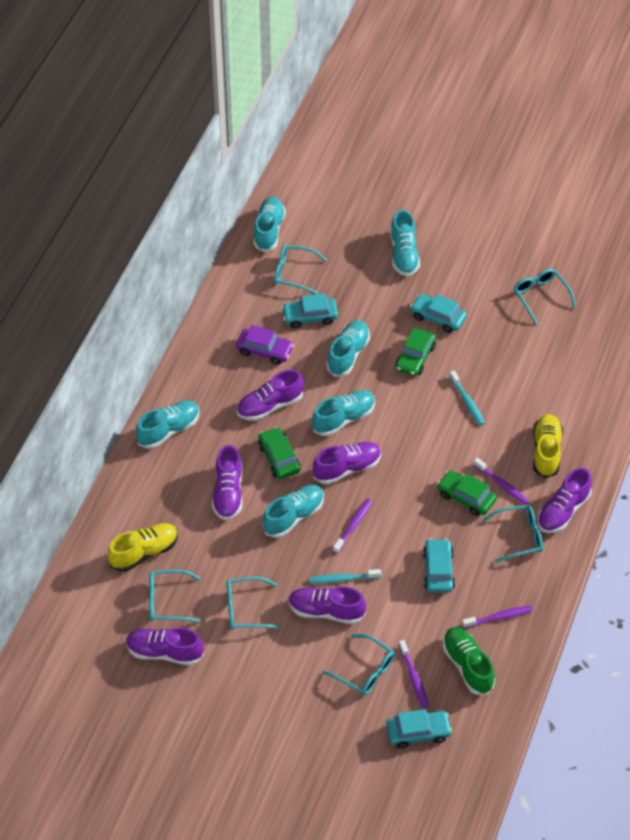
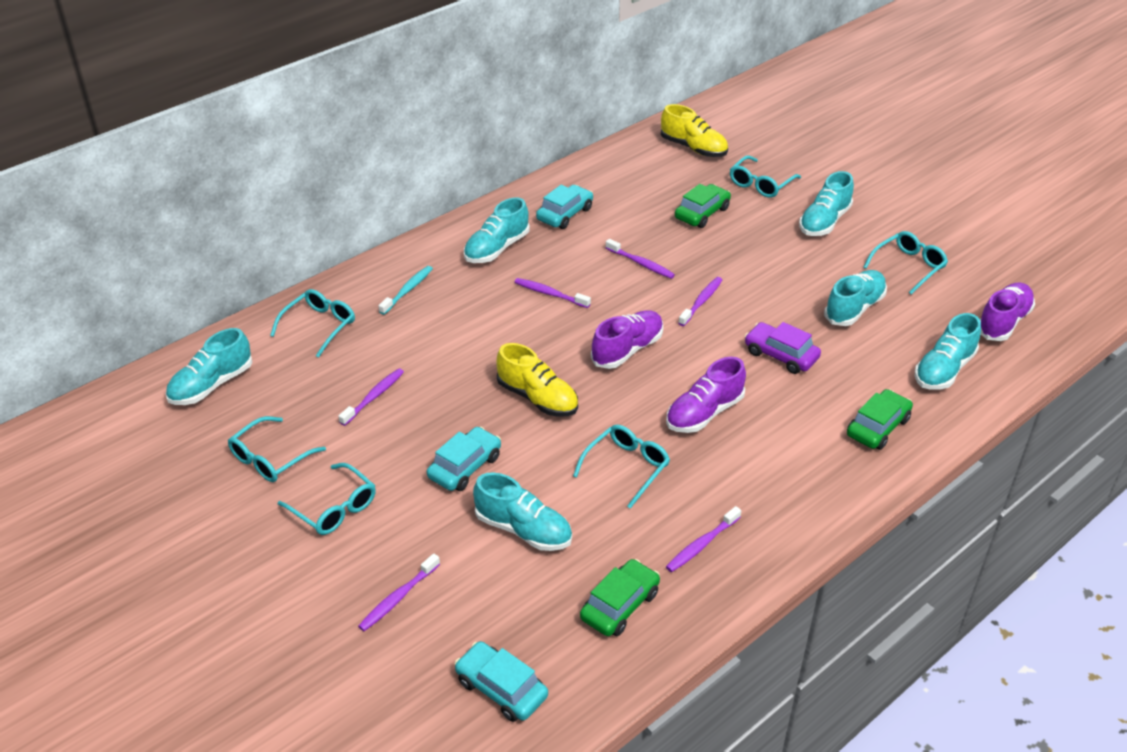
green shoe: 1 -> 0
purple shoe: 6 -> 3
purple toothbrush: 4 -> 6
turquoise car: 4 -> 3
turquoise toothbrush: 2 -> 1

